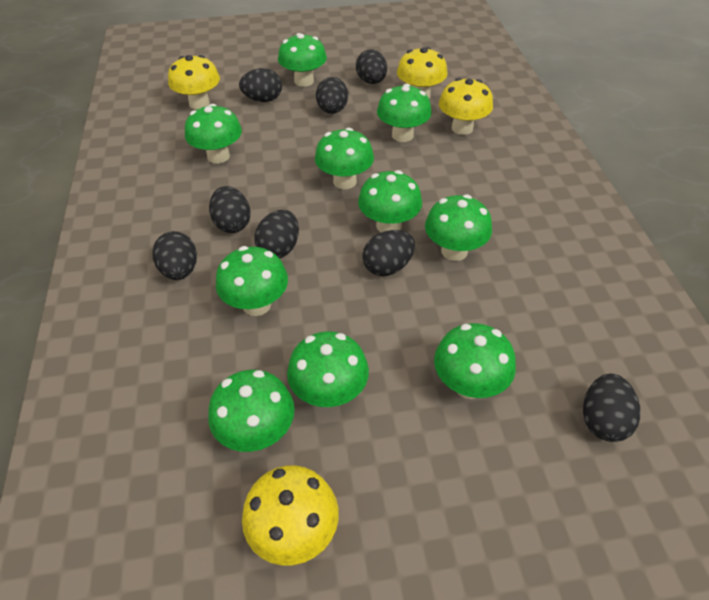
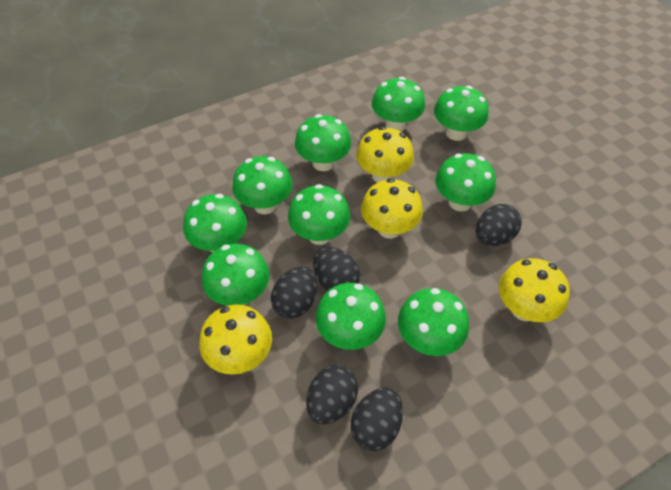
black egg: 8 -> 5

